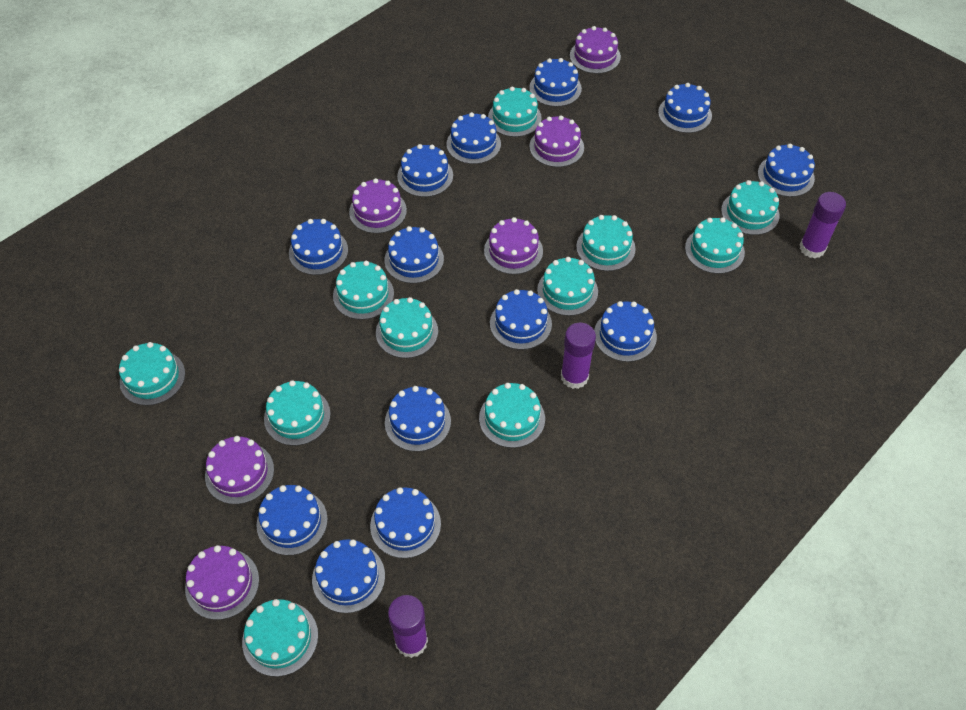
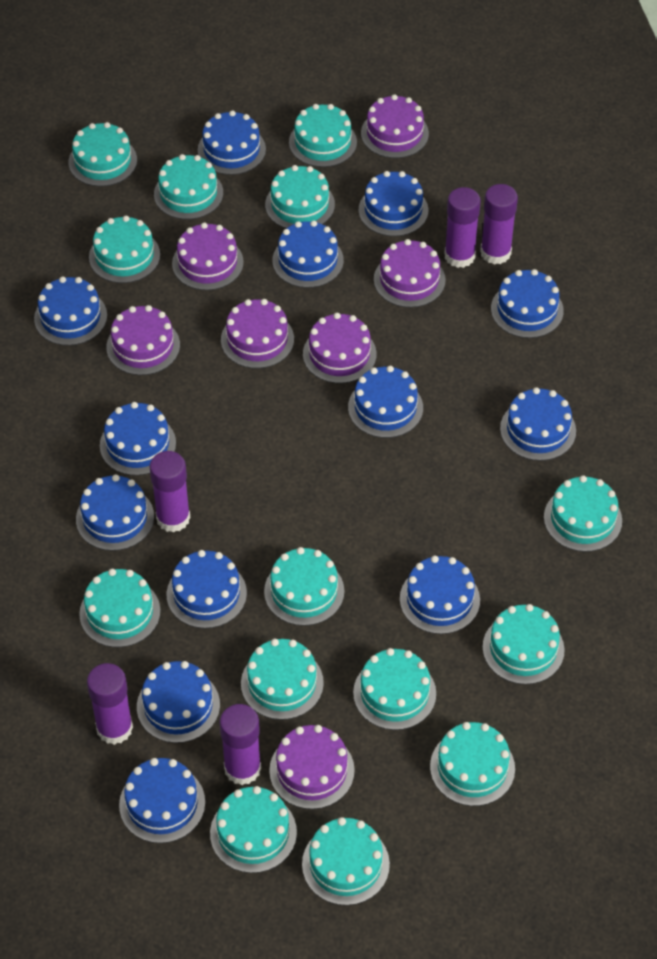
purple cake: 6 -> 7
purple glue stick: 3 -> 5
turquoise cake: 11 -> 14

